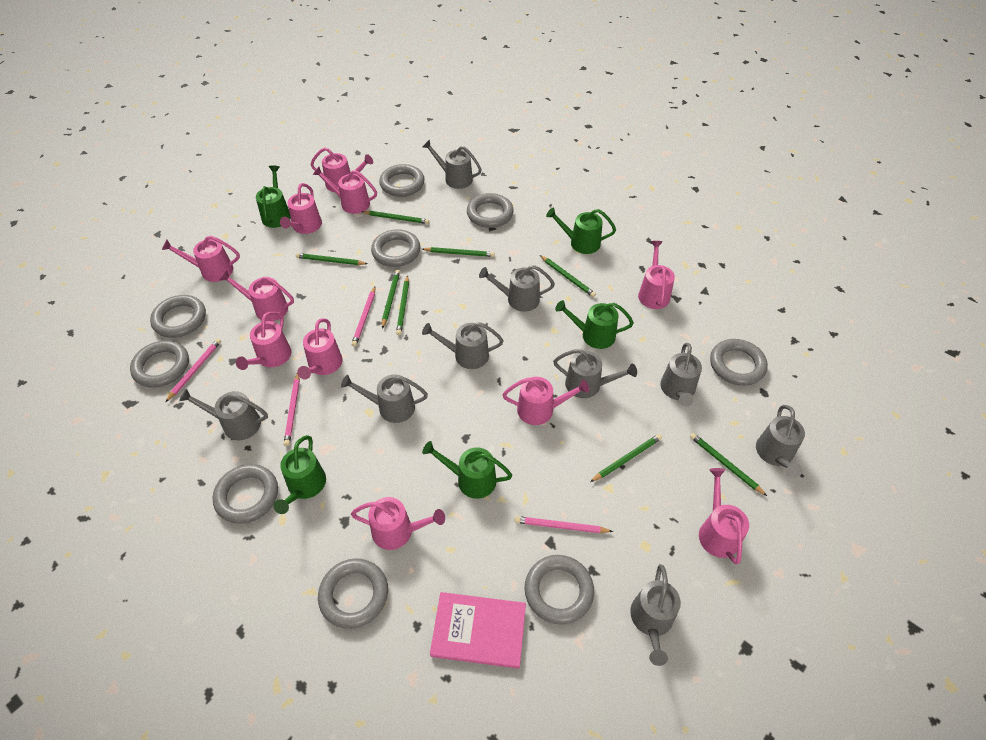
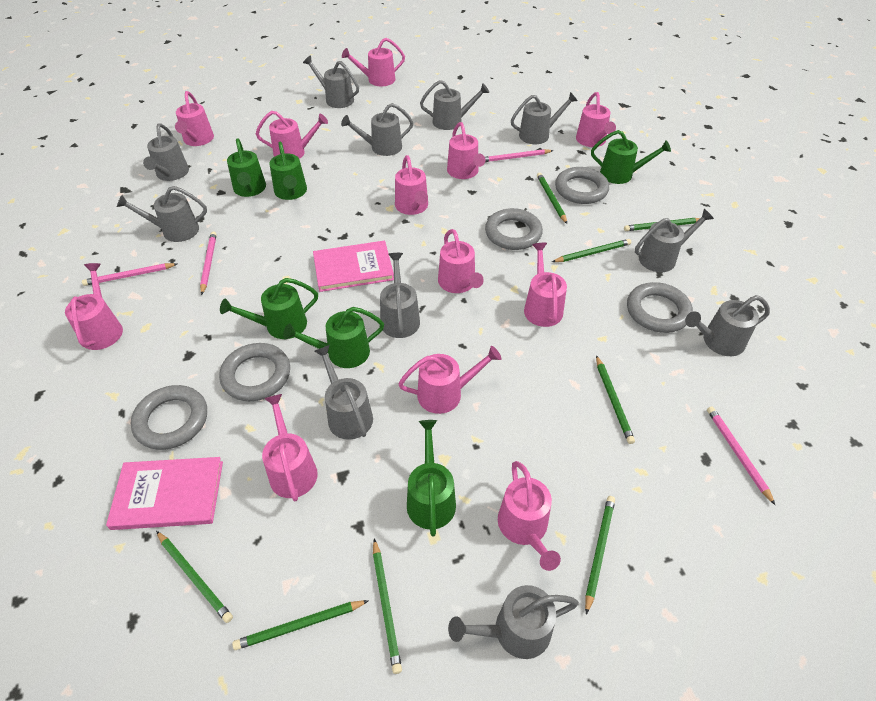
green watering can: 5 -> 6
grey ring: 9 -> 5
grey watering can: 9 -> 11
pink book: 1 -> 2
pink watering can: 11 -> 12

